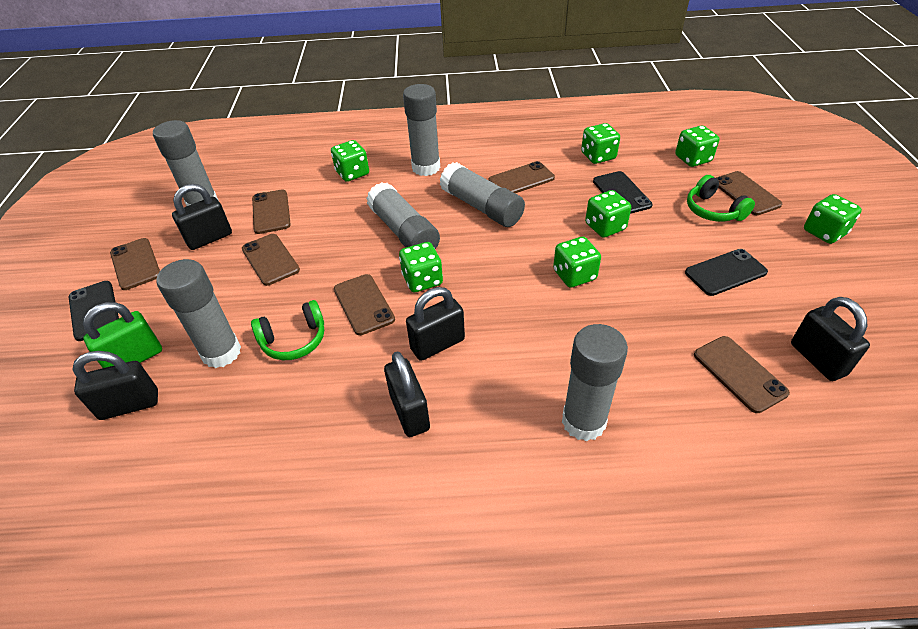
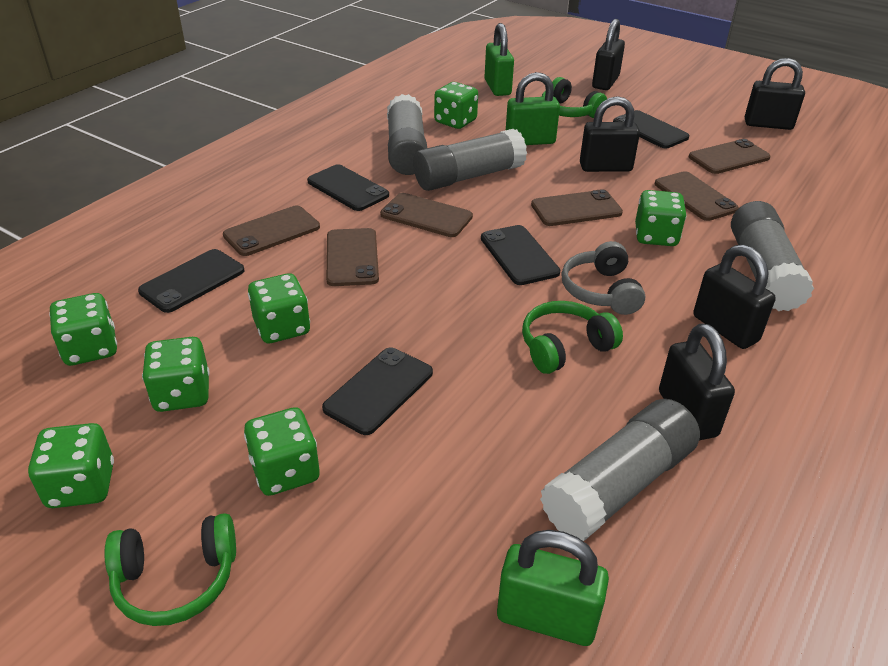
black phone: 3 -> 5
brown phone: 7 -> 6
green headphones: 2 -> 3
green padlock: 1 -> 3
grey glue stick: 6 -> 4
grey headphones: 0 -> 1

